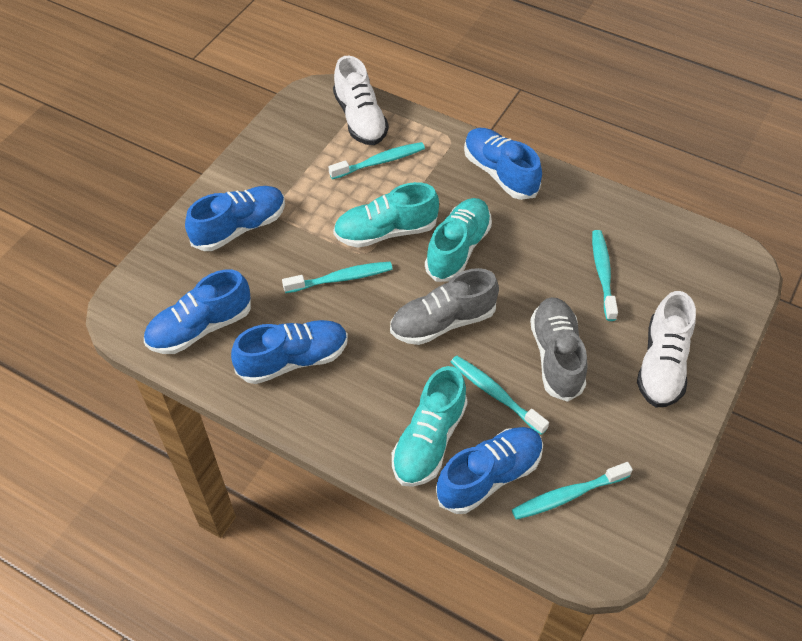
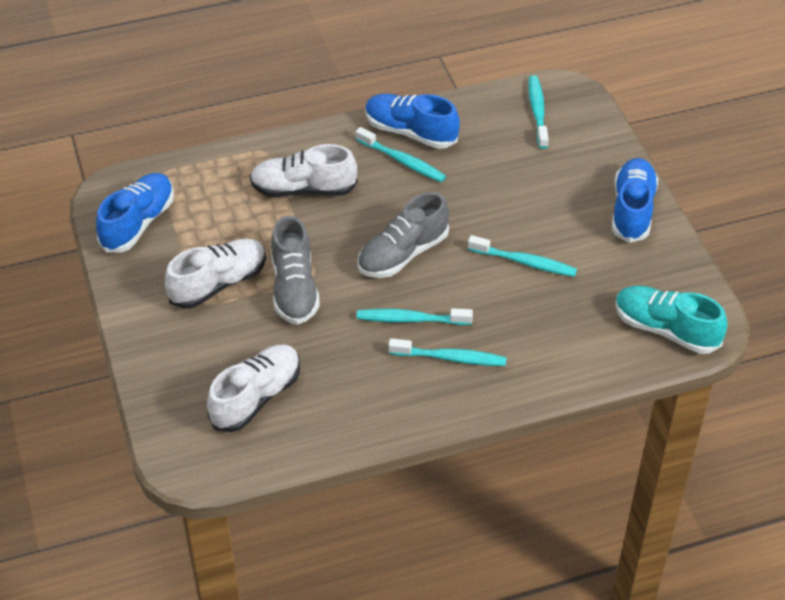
blue shoe: 5 -> 3
turquoise shoe: 3 -> 1
white shoe: 2 -> 3

